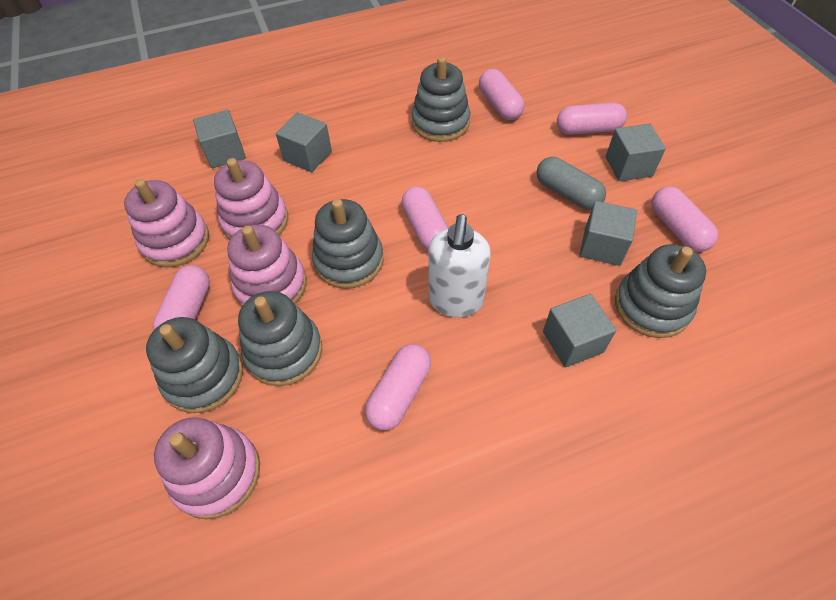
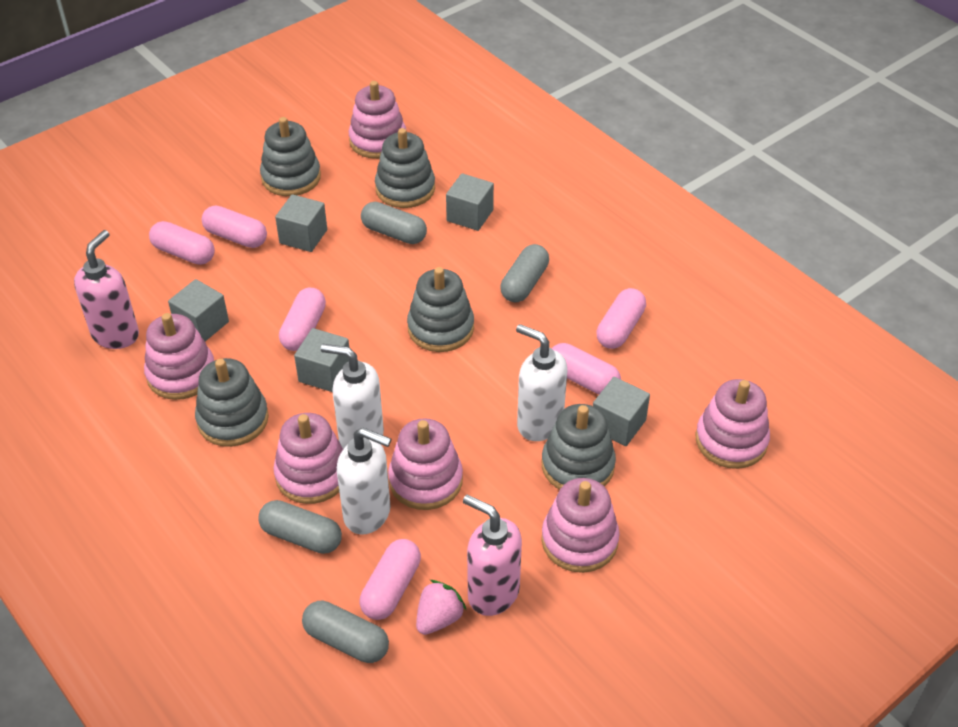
grey capsule: 1 -> 4
pink soap dispenser: 0 -> 2
pink stacking toy: 4 -> 6
pink strawberry: 0 -> 1
white soap dispenser: 1 -> 3

